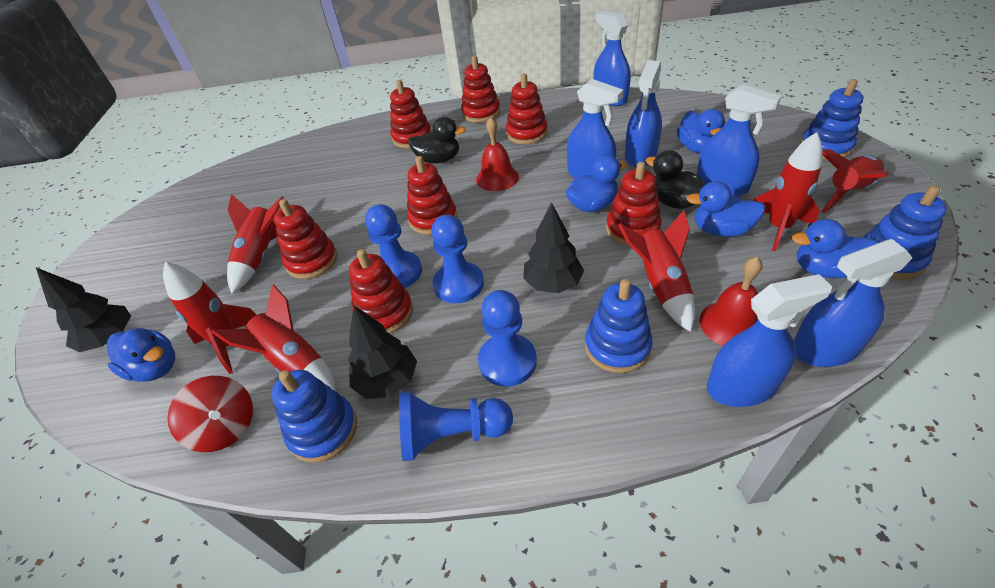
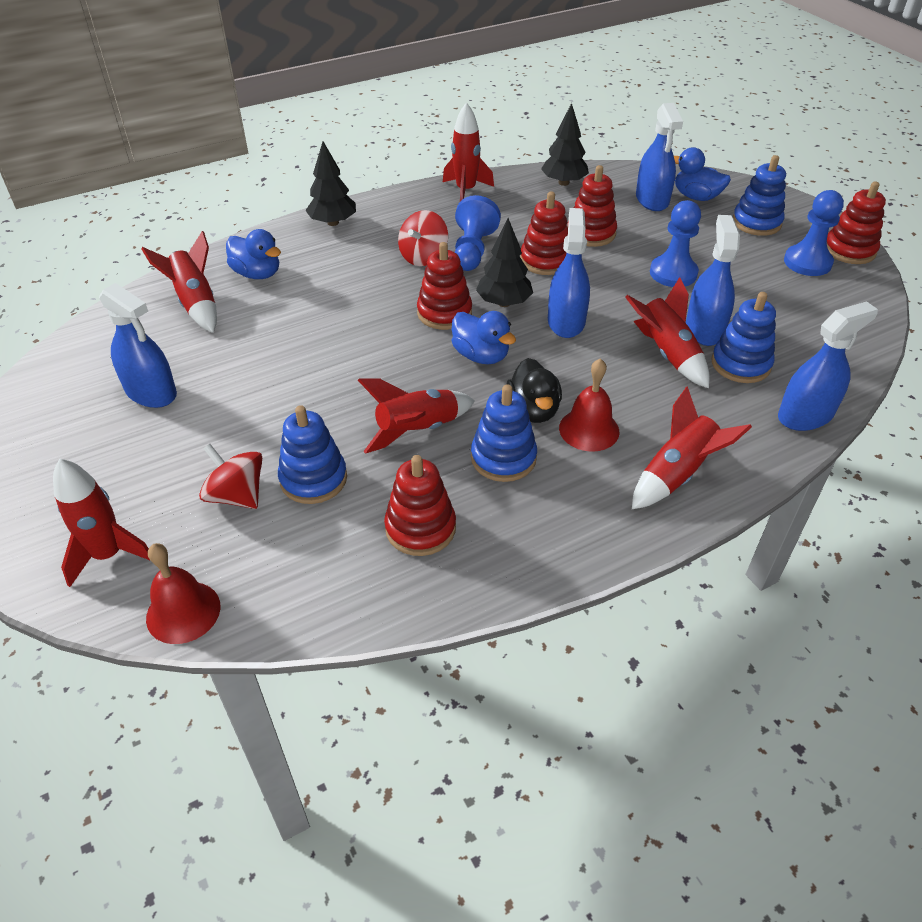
black duck: 2 -> 1
blue duck: 5 -> 3
blue pawn: 4 -> 3
blue spray bottle: 6 -> 5
red spinning top: 1 -> 2
red stacking toy: 7 -> 5

